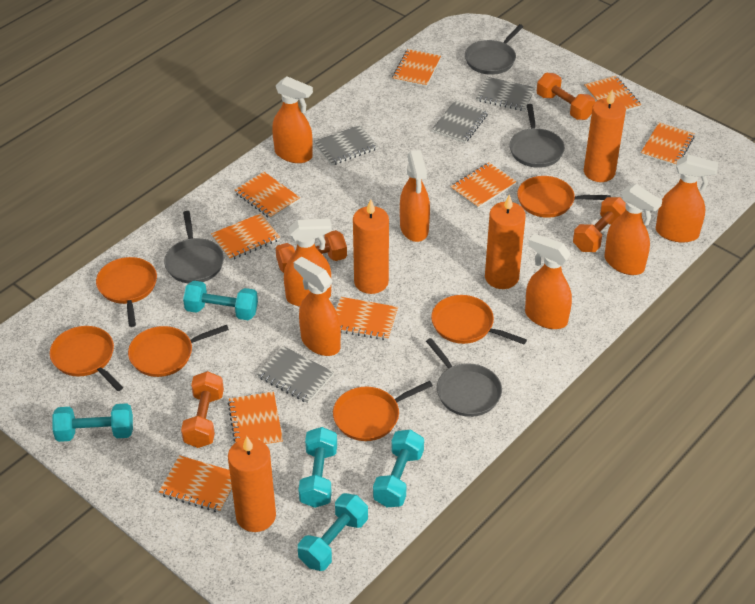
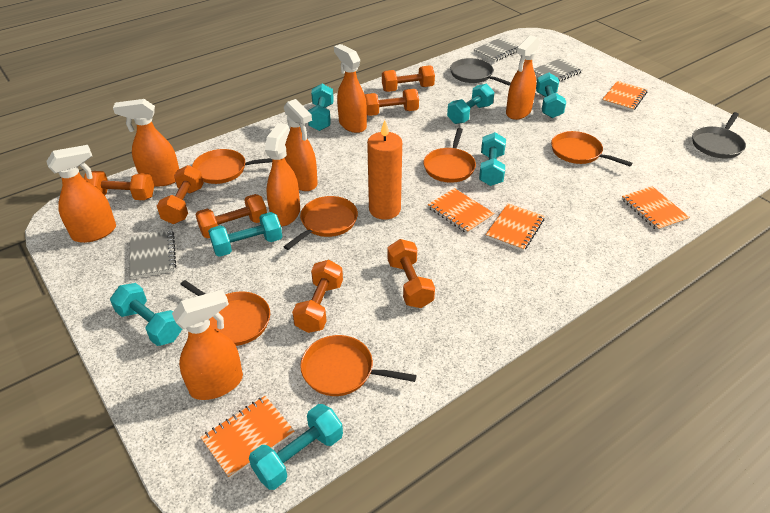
grey notebook: 4 -> 3
grey pan: 4 -> 2
orange candle: 4 -> 1
orange dumbbell: 4 -> 7
orange notebook: 9 -> 5
turquoise dumbbell: 5 -> 7

